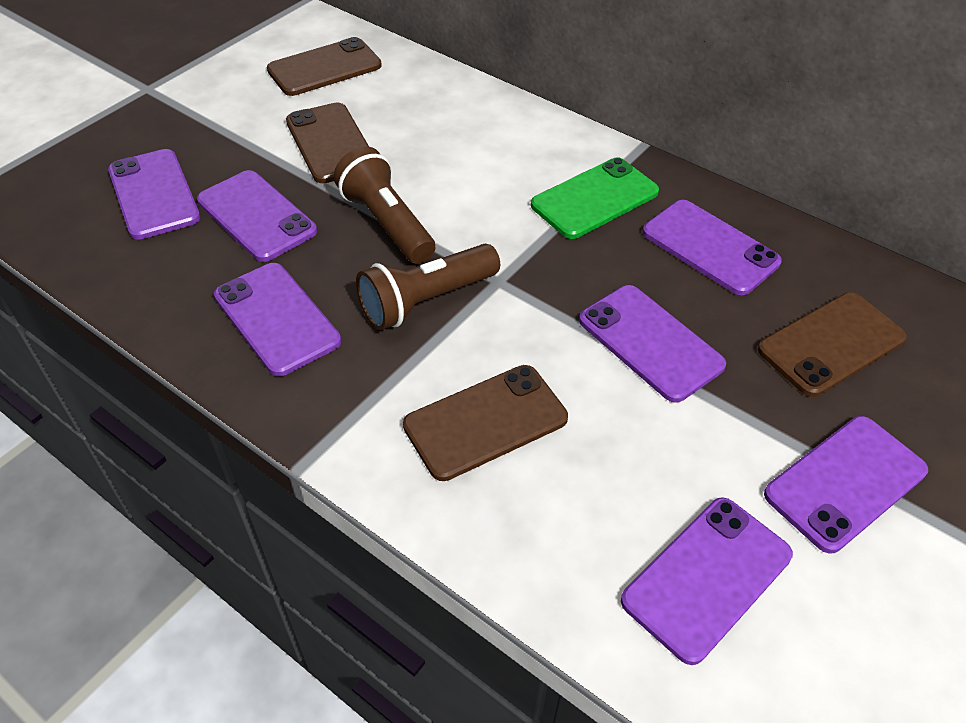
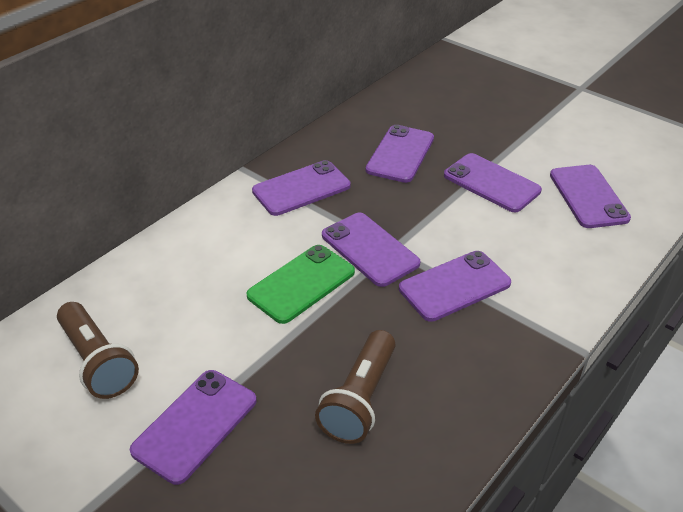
brown phone: 4 -> 0

